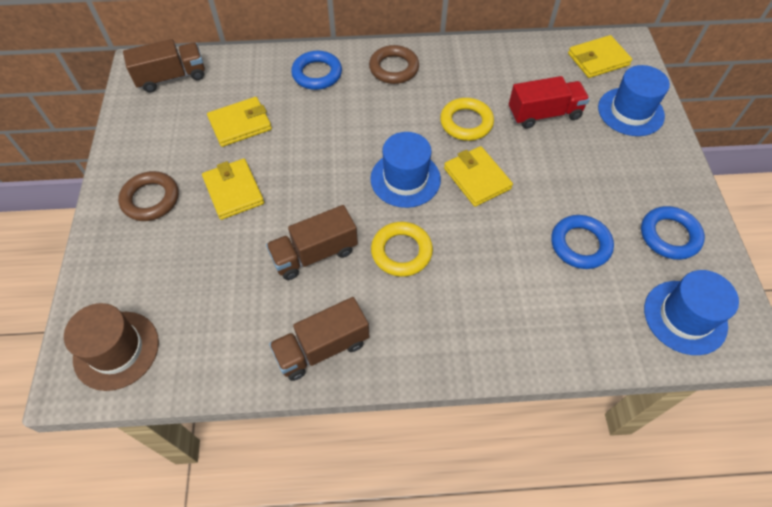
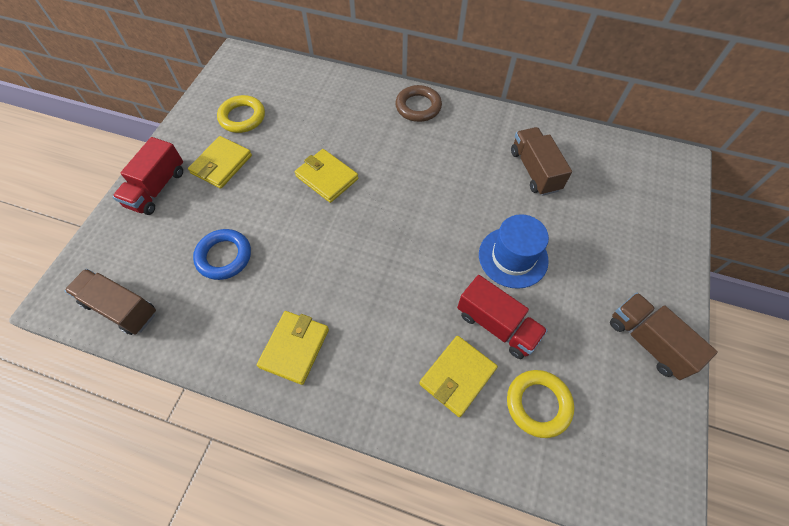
blue hat: 3 -> 1
blue ring: 3 -> 1
brown hat: 1 -> 0
brown ring: 2 -> 1
red truck: 1 -> 2

